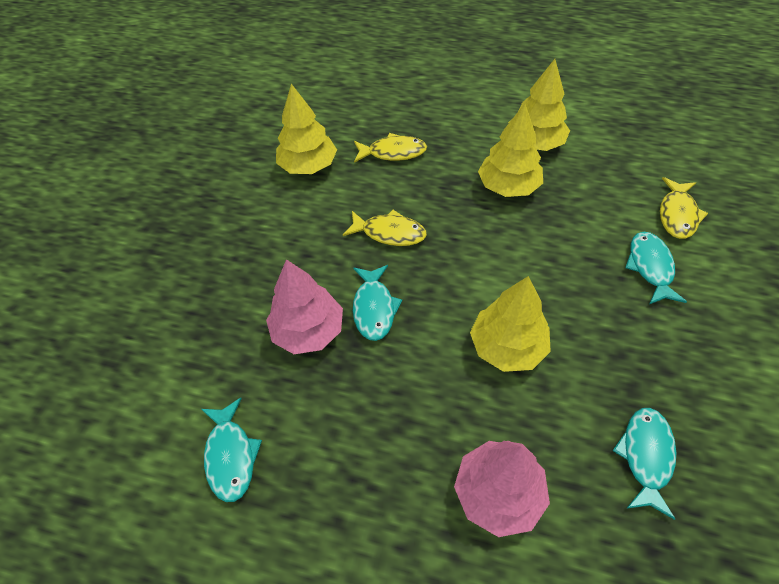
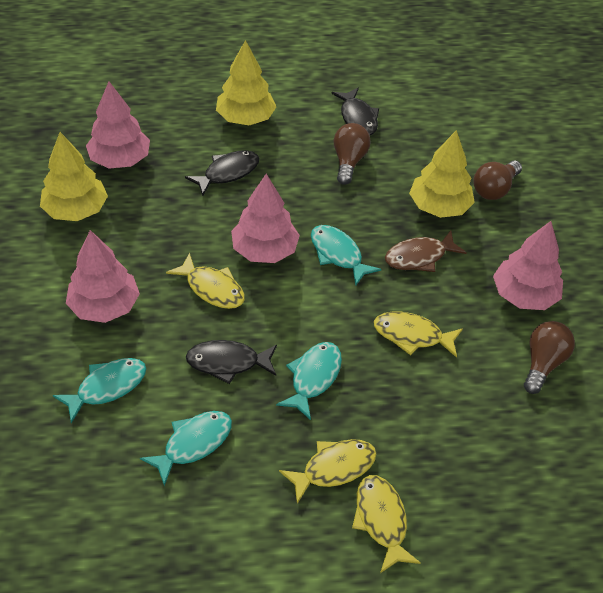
black fish: 0 -> 3
brown fish: 0 -> 1
brown light bulb: 0 -> 3
pink tree: 2 -> 4
yellow fish: 3 -> 4
yellow tree: 4 -> 3

